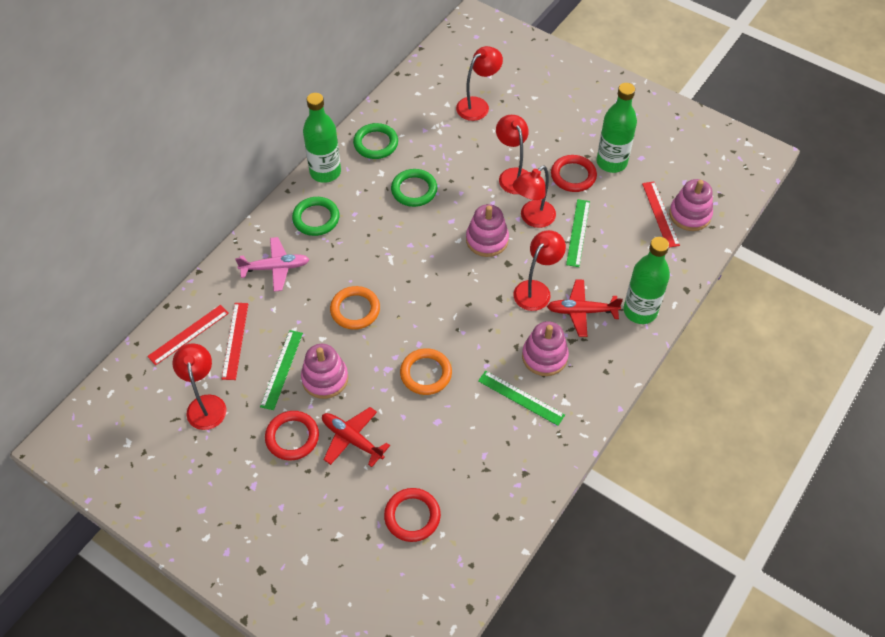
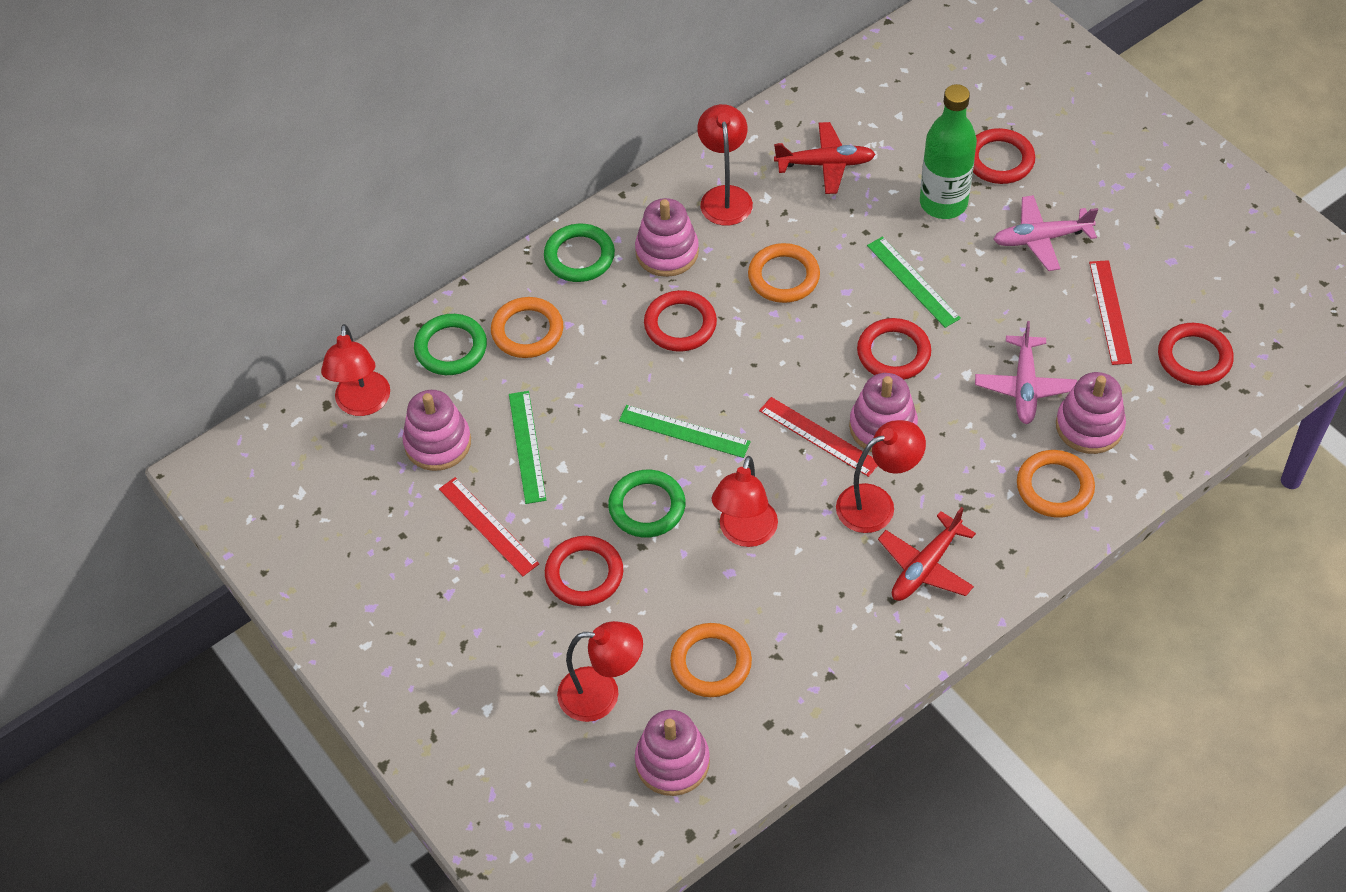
green bottle: 3 -> 1
orange ring: 2 -> 4
pink plane: 1 -> 2
pink stacking toy: 4 -> 5
red ring: 3 -> 5

